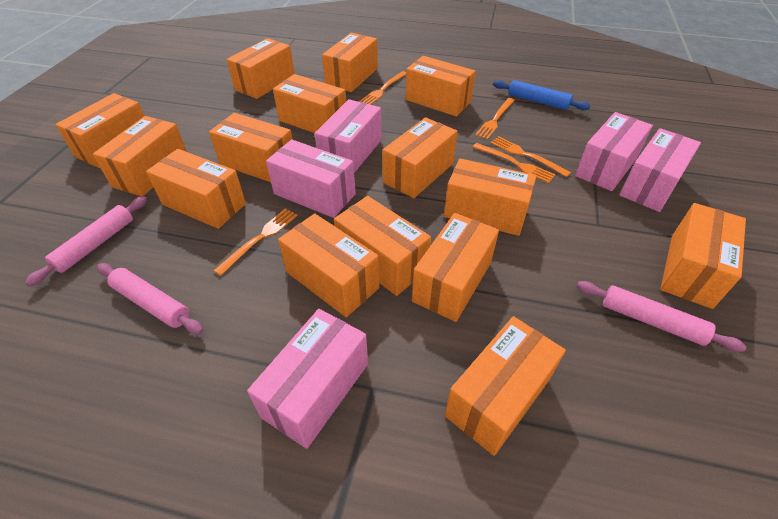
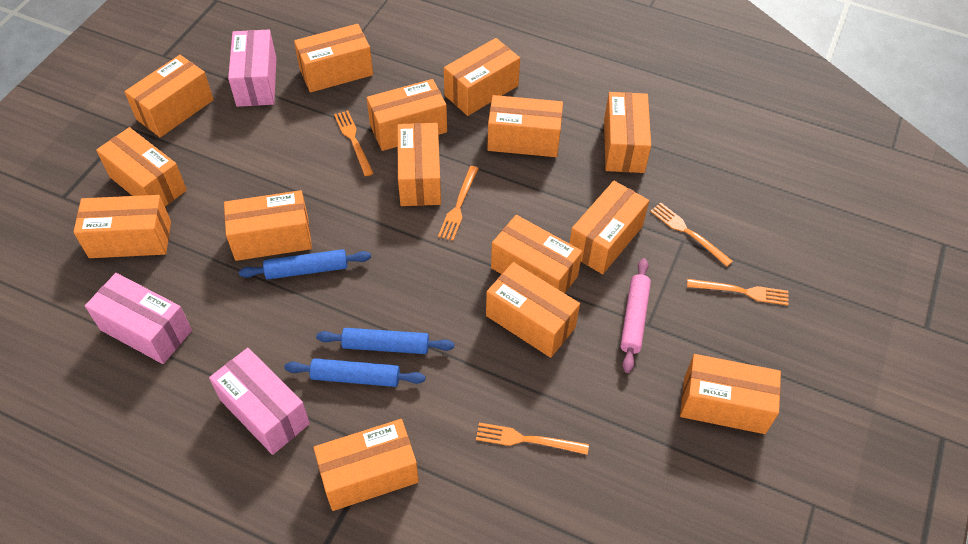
blue rolling pin: 1 -> 3
pink box: 5 -> 3
pink rolling pin: 3 -> 1

